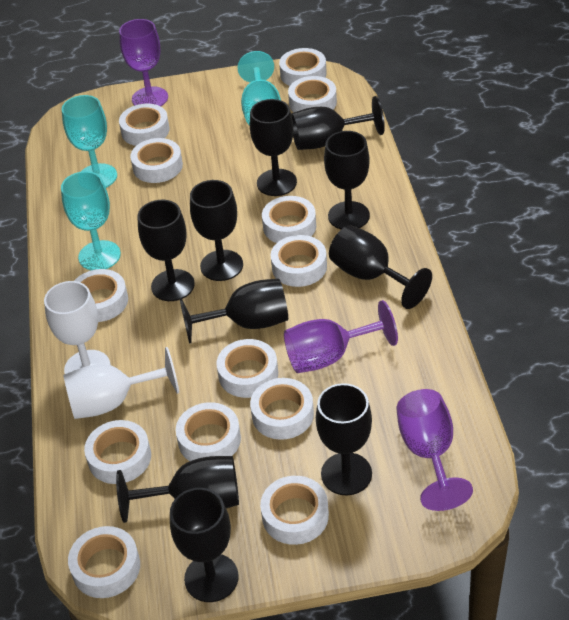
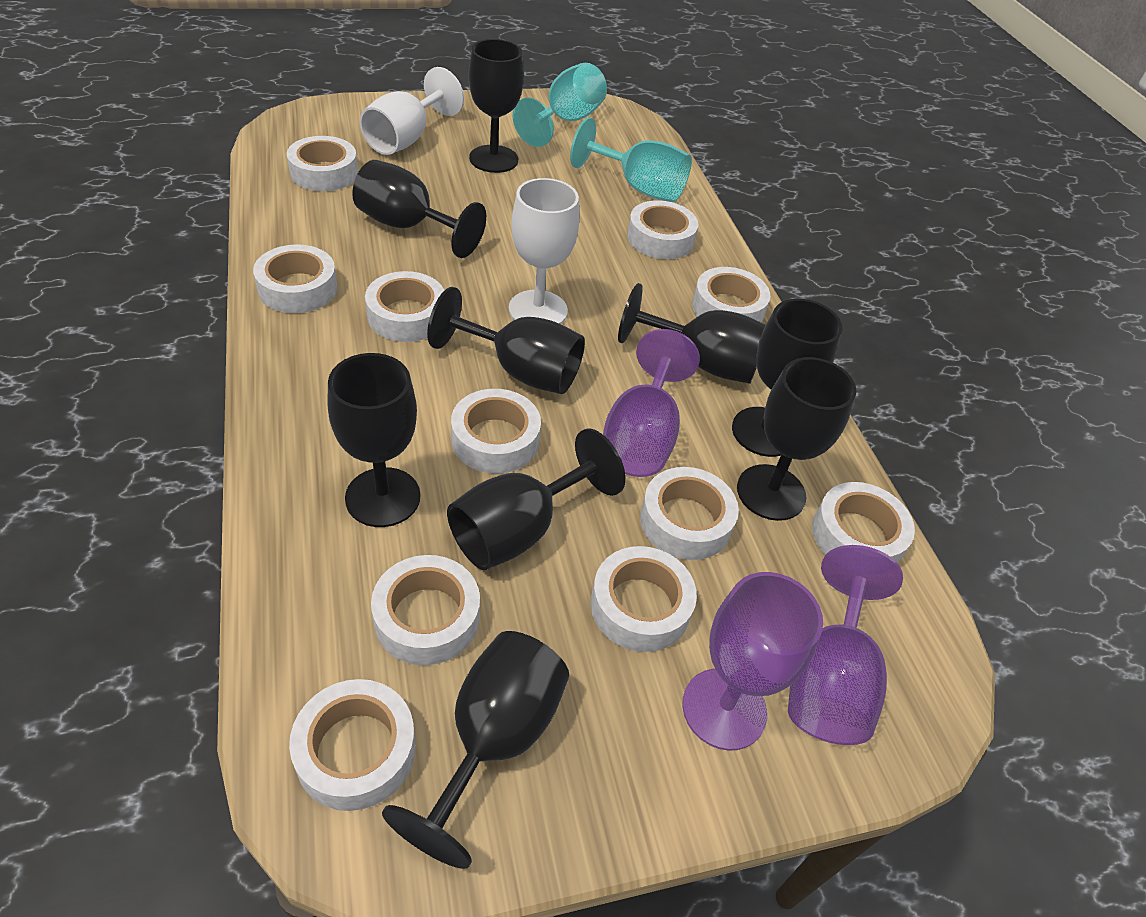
black goblet: 10 -> 9
turquoise goblet: 3 -> 2
white tape: 13 -> 11

